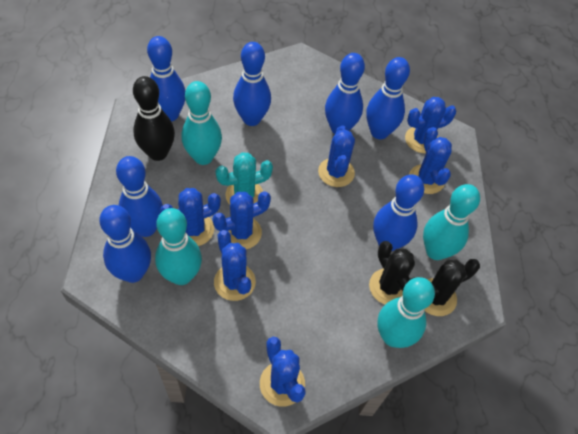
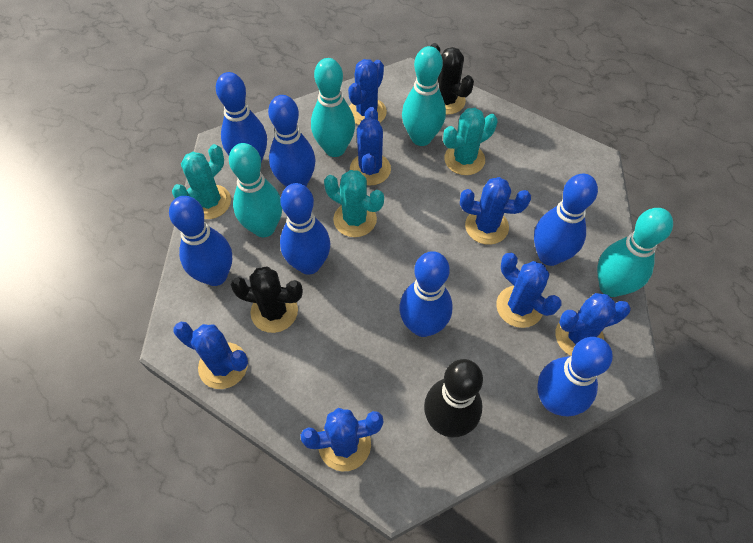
turquoise cactus: 1 -> 3

